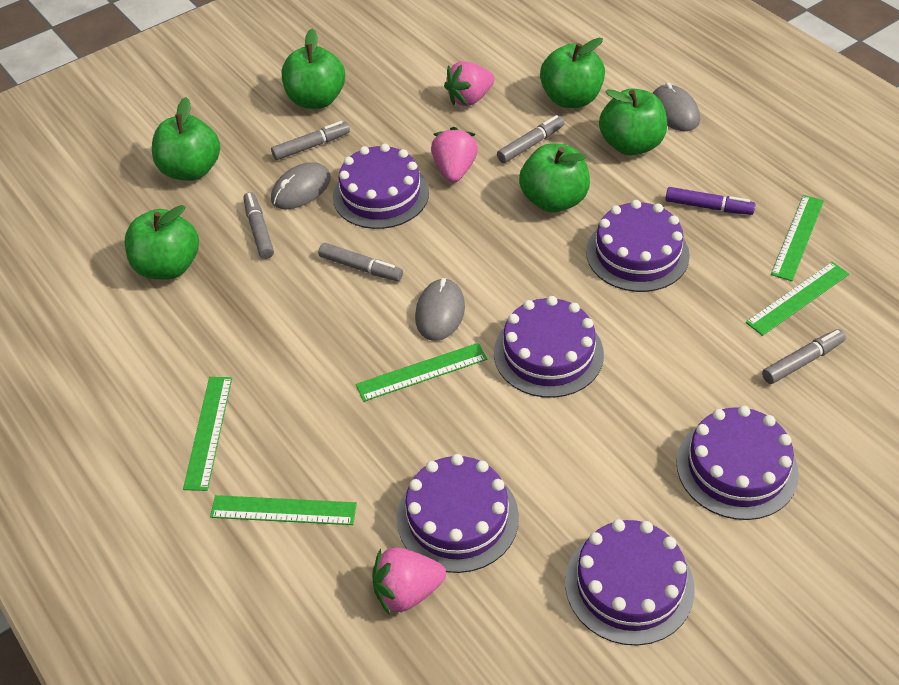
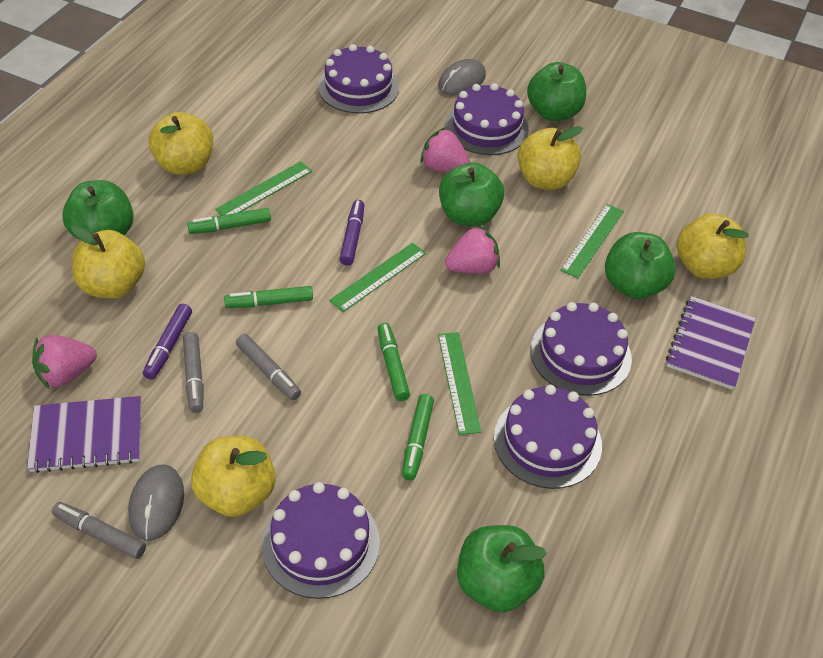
green apple: 6 -> 5
green marker: 0 -> 4
green ruler: 5 -> 4
grey marker: 5 -> 3
grey mouse: 3 -> 2
purple cake: 6 -> 5
purple marker: 1 -> 2
purple notebook: 0 -> 2
yellow apple: 0 -> 5

